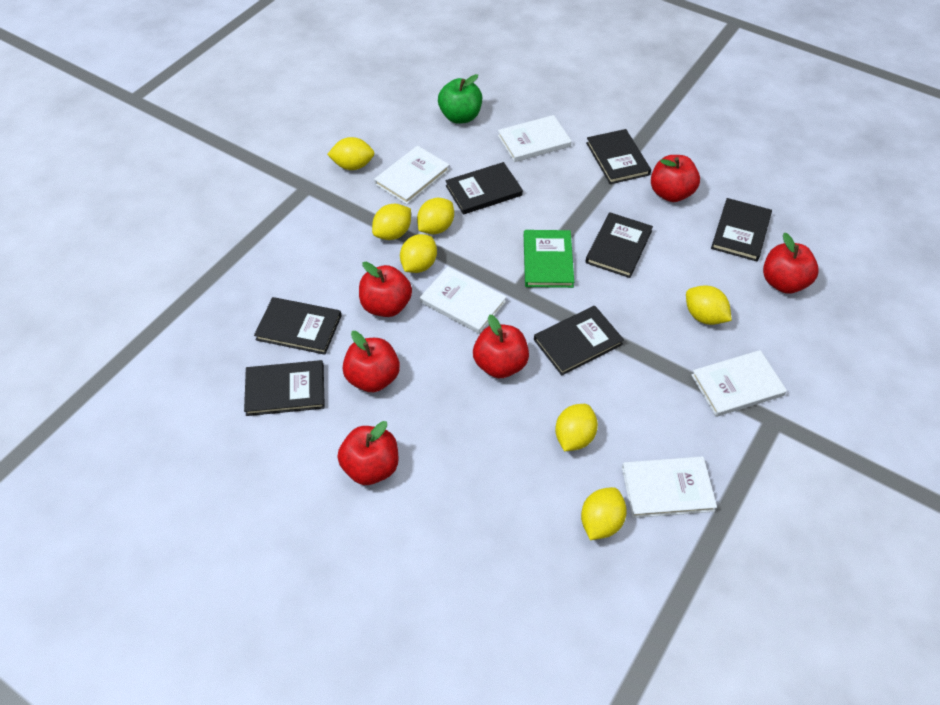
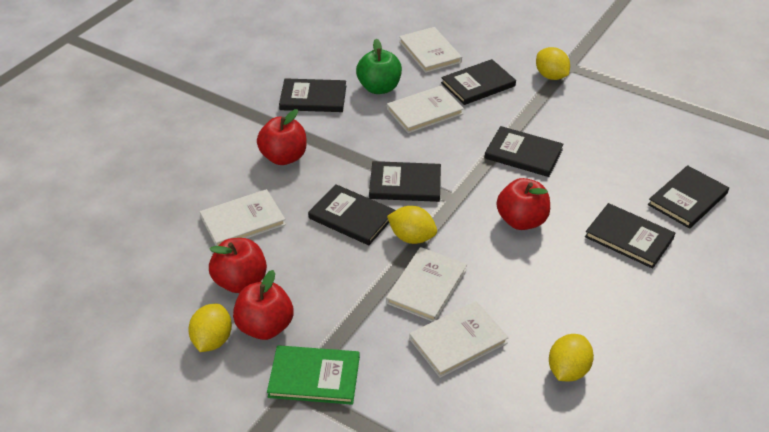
red apple: 6 -> 4
yellow lemon: 7 -> 4

